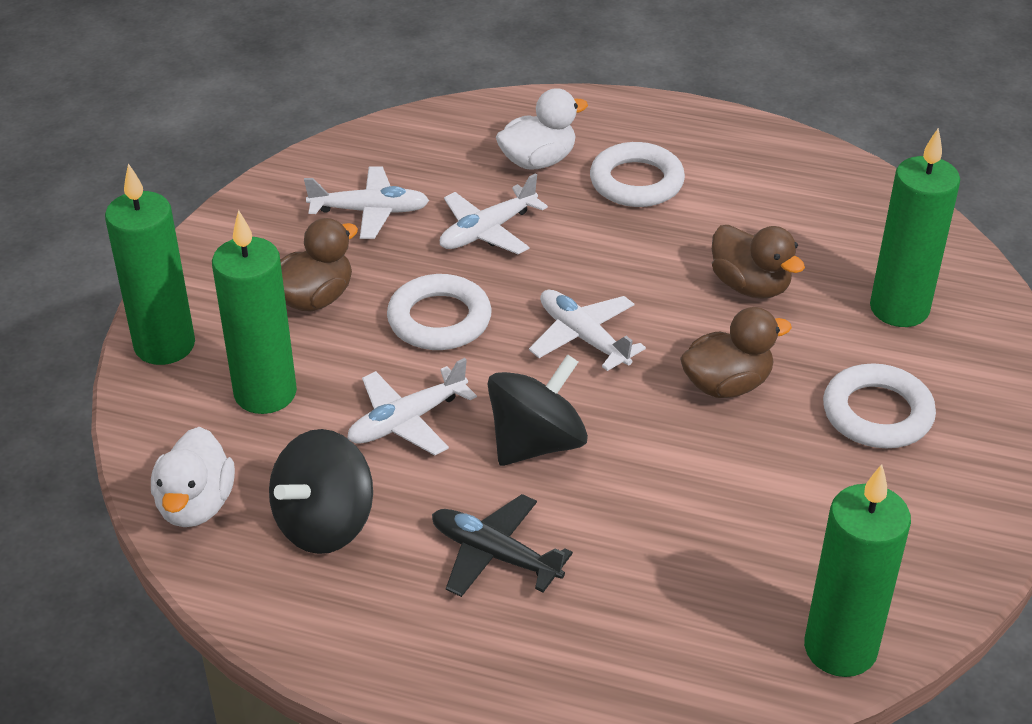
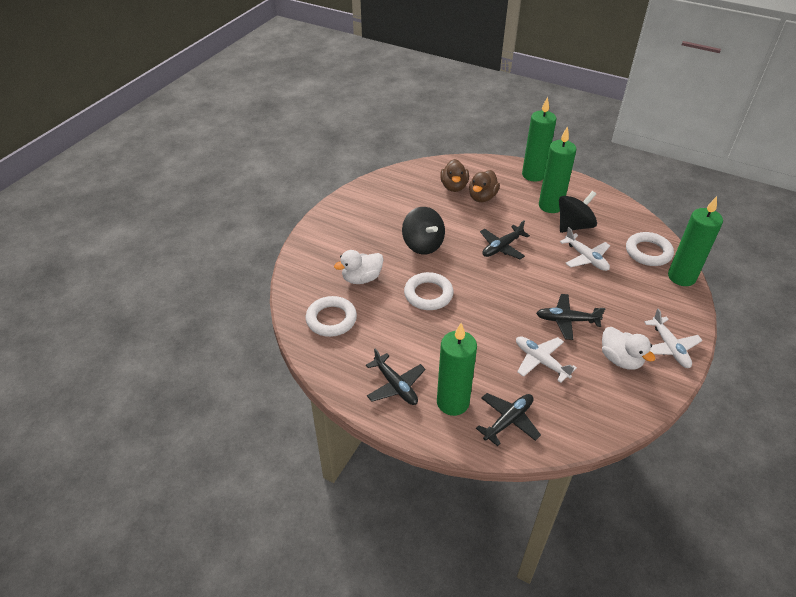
black plane: 1 -> 4
brown duck: 3 -> 2
white plane: 4 -> 3

